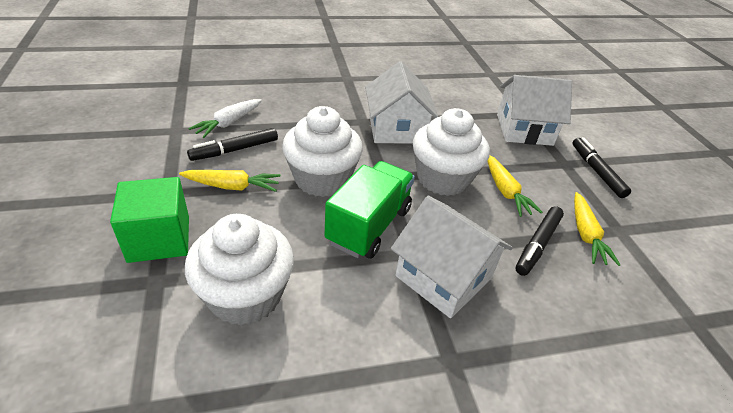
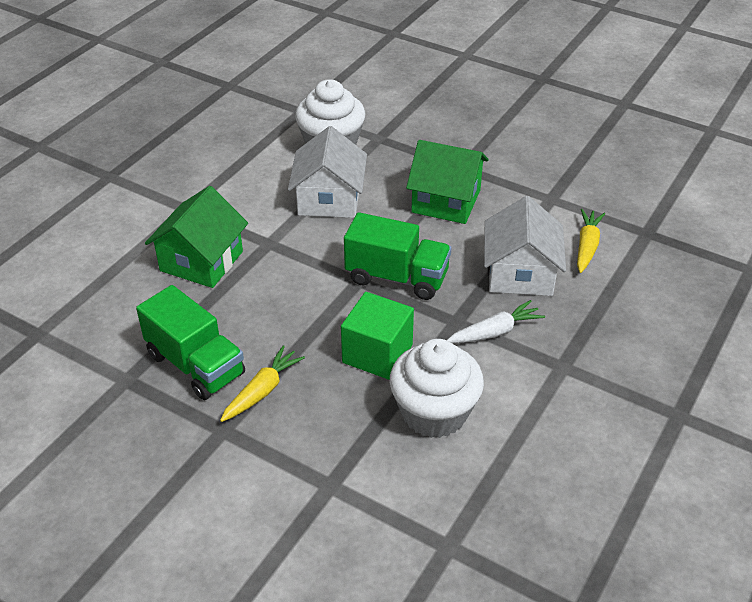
black marker: 3 -> 0
green house: 0 -> 2
green truck: 1 -> 2
white cupcake: 3 -> 2
white house: 3 -> 2
yellow carrot: 3 -> 2

